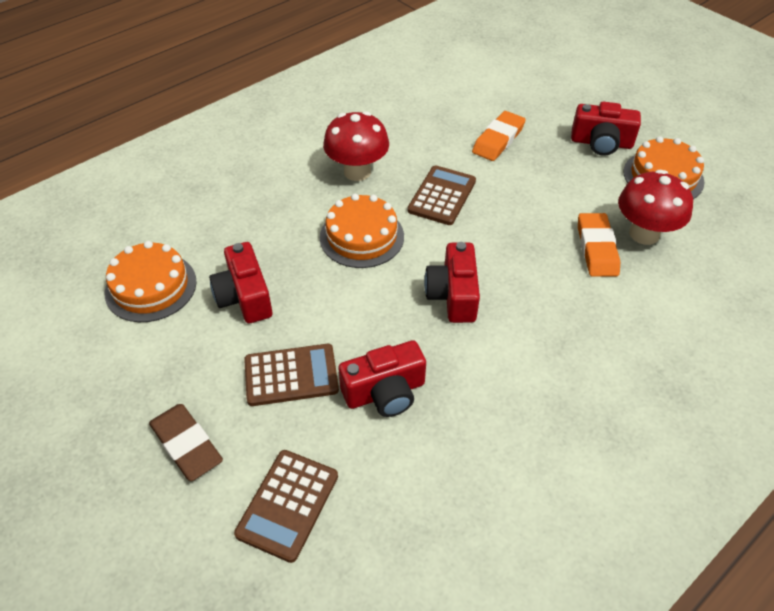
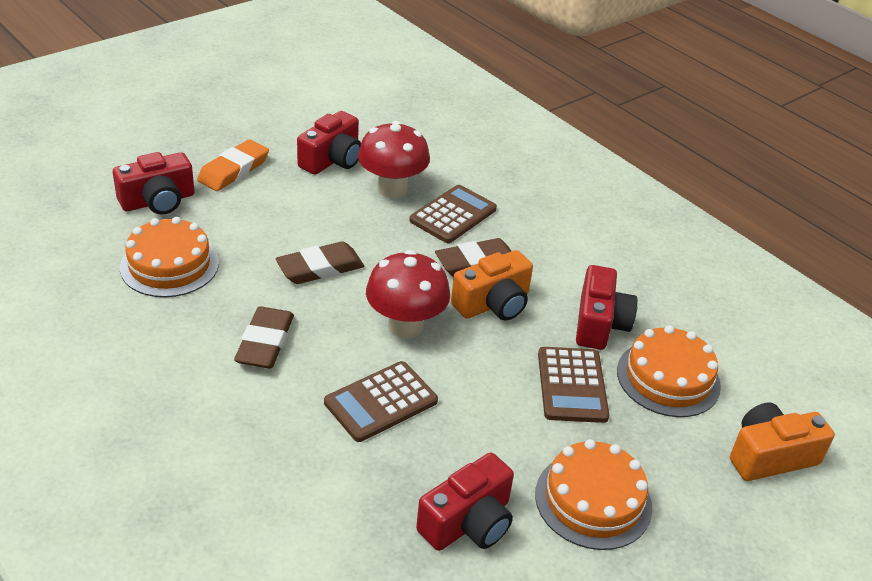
brown eraser: 1 -> 3
orange camera: 0 -> 2
orange eraser: 2 -> 1

